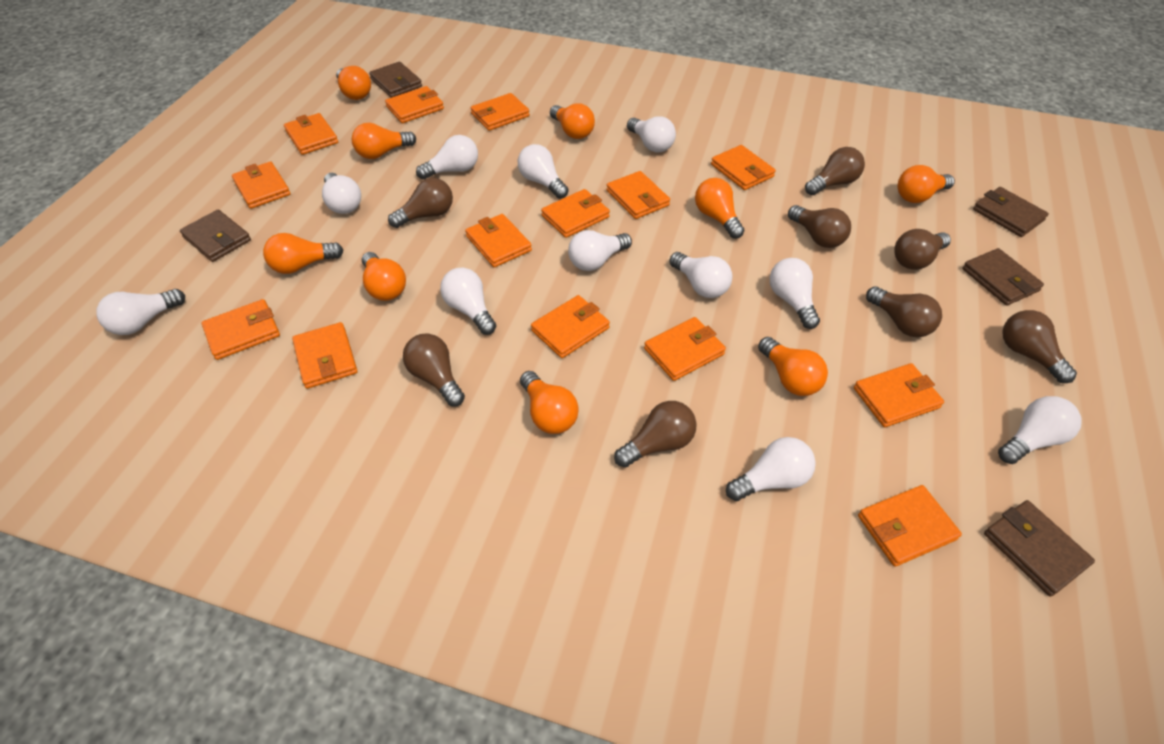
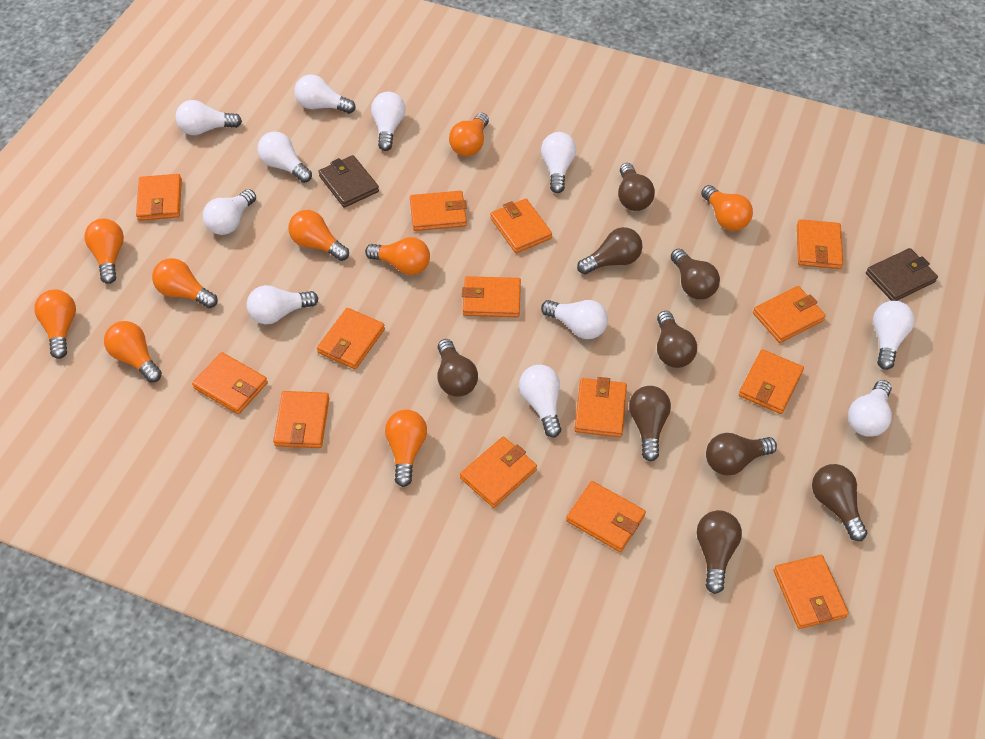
brown light bulb: 8 -> 9
brown wallet: 5 -> 2

